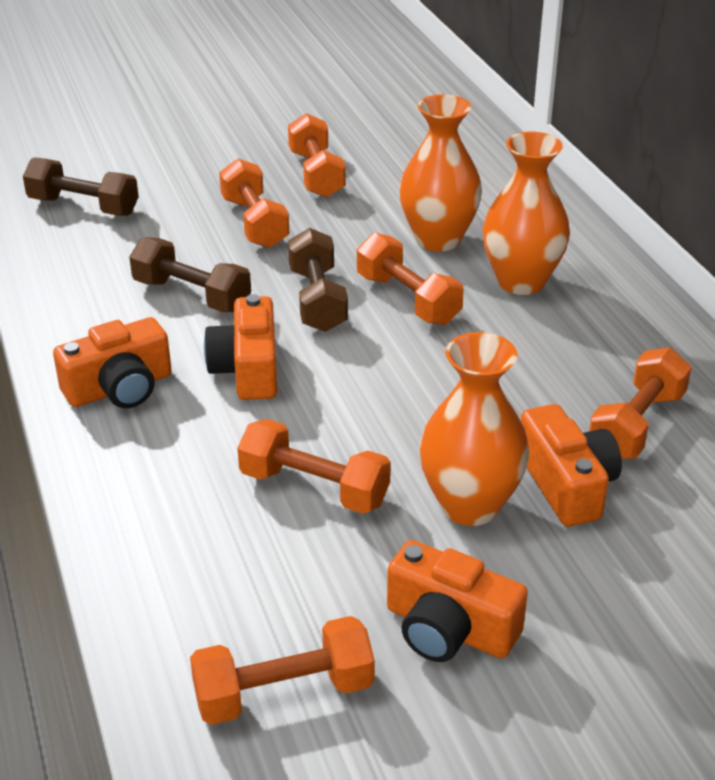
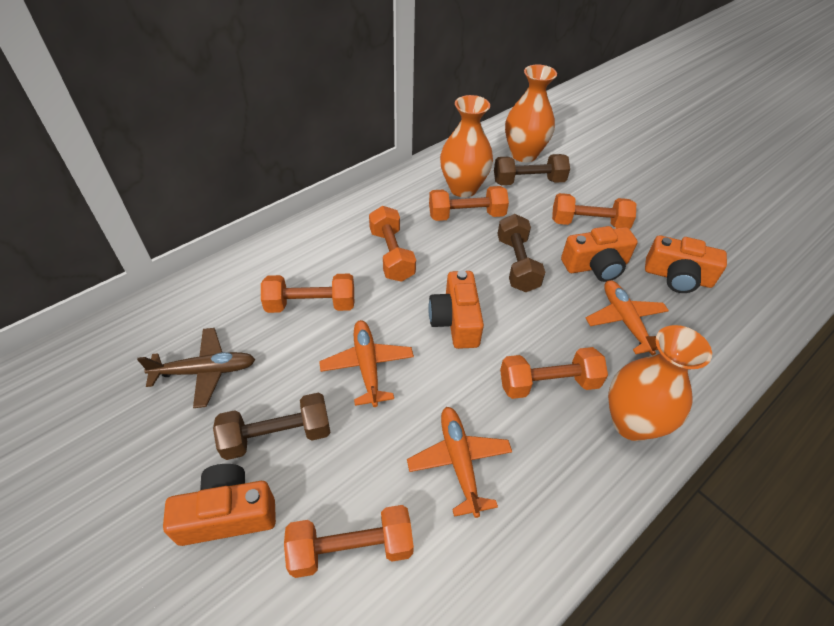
brown plane: 0 -> 1
orange plane: 0 -> 3

